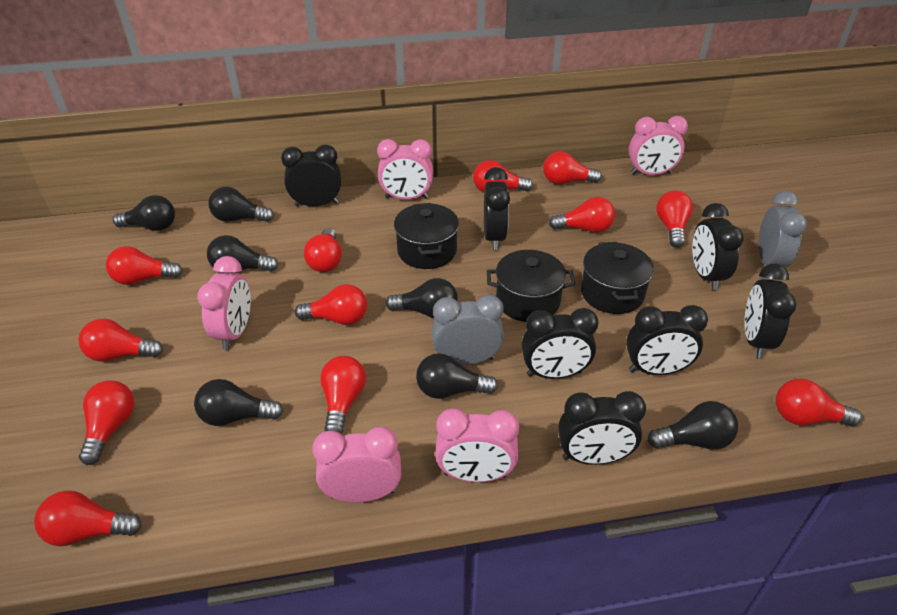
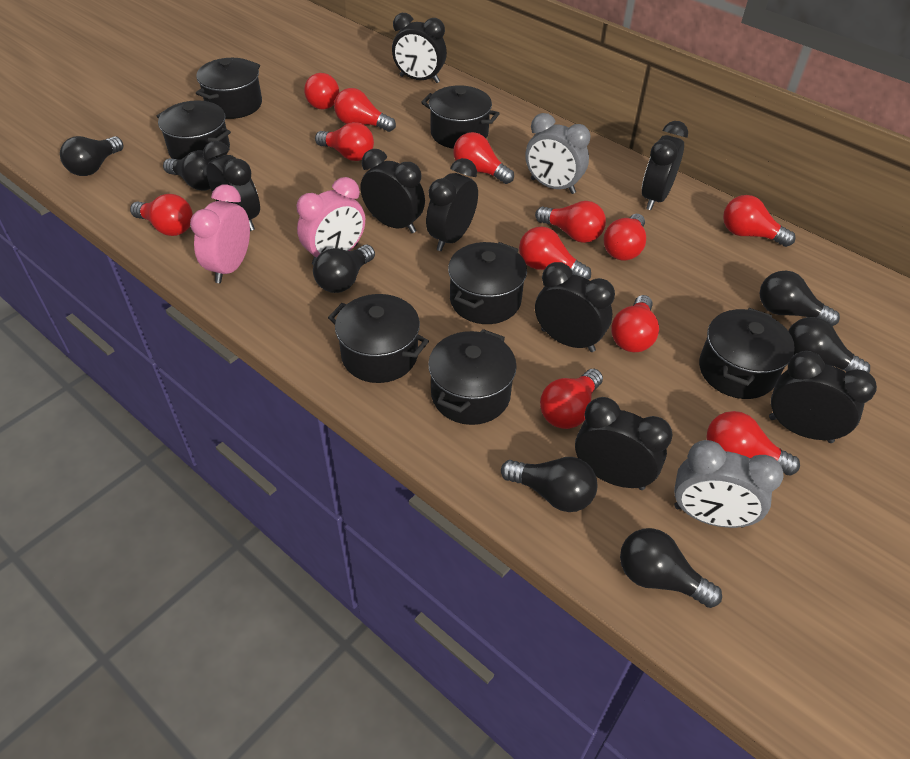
black clock: 7 -> 8
black pot: 3 -> 7
pink clock: 5 -> 2

